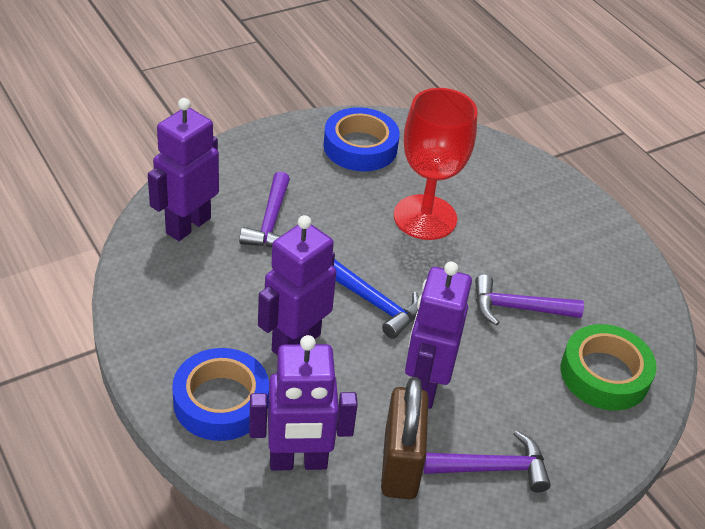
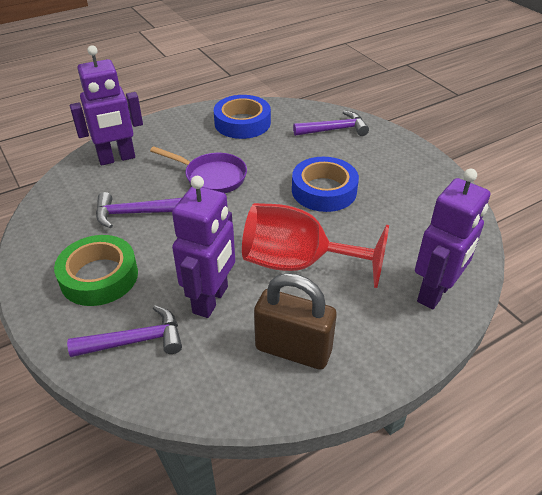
blue hammer: 1 -> 0
purple pan: 0 -> 1
purple robot: 4 -> 3

